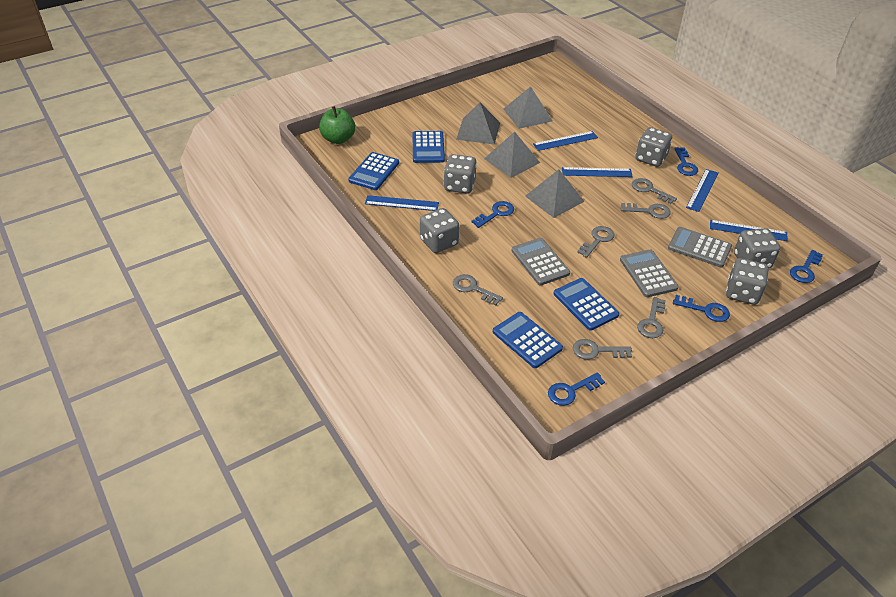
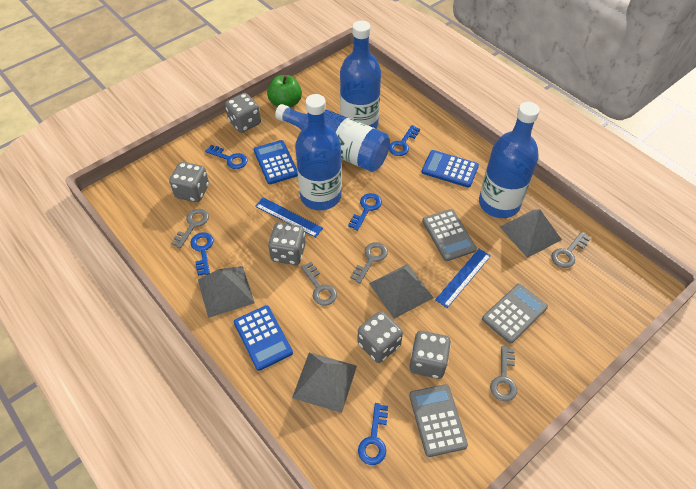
blue bottle: 0 -> 4
blue calculator: 4 -> 3
blue ruler: 5 -> 2
grey key: 6 -> 5

